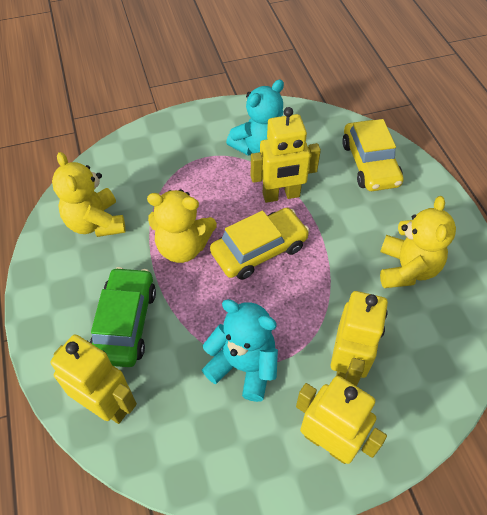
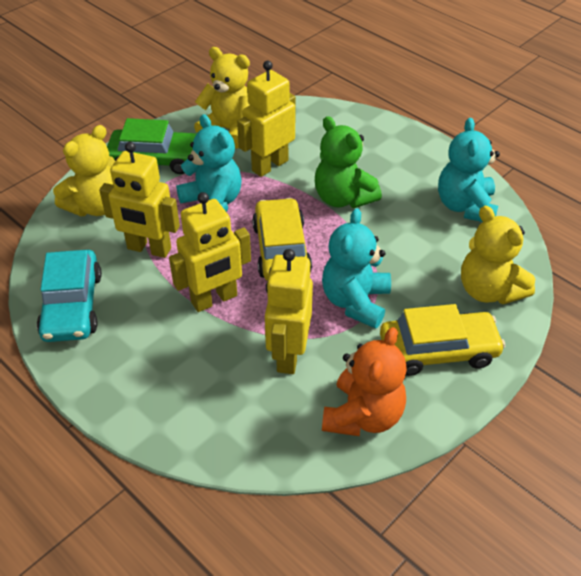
green teddy bear: 0 -> 1
orange teddy bear: 0 -> 1
turquoise car: 0 -> 1
turquoise teddy bear: 2 -> 3

